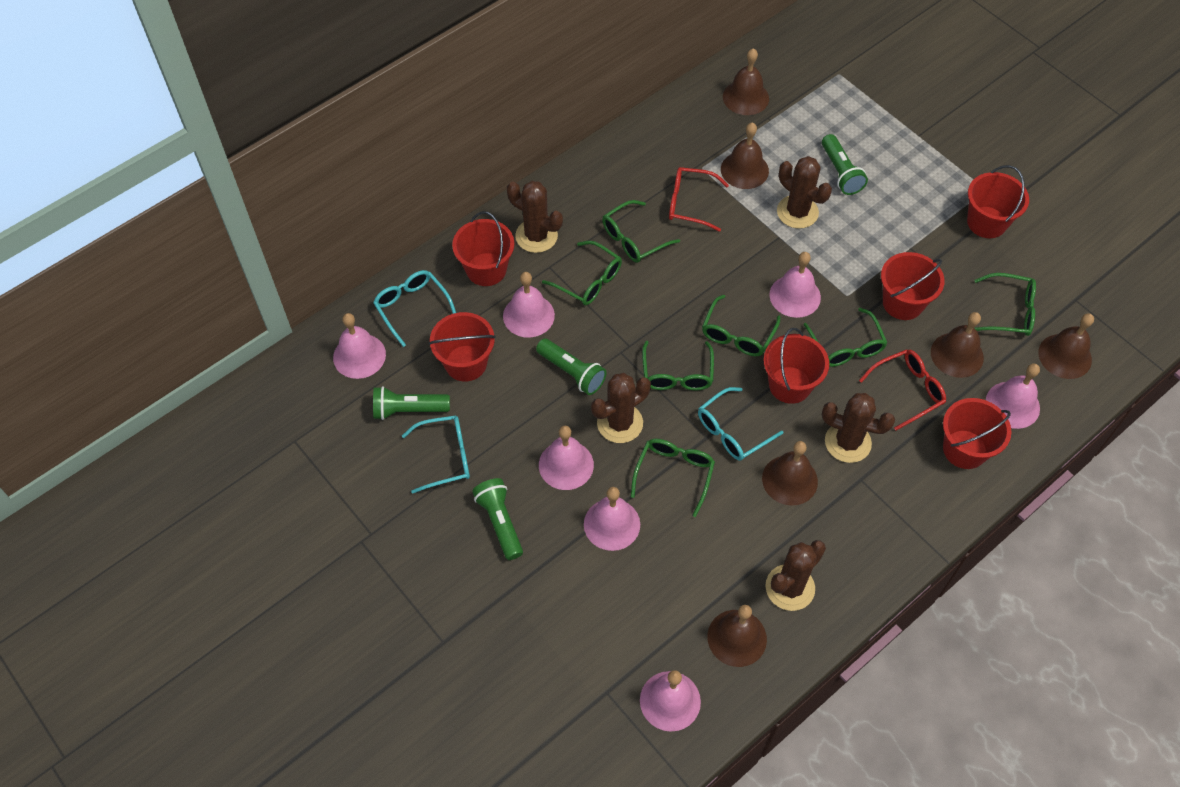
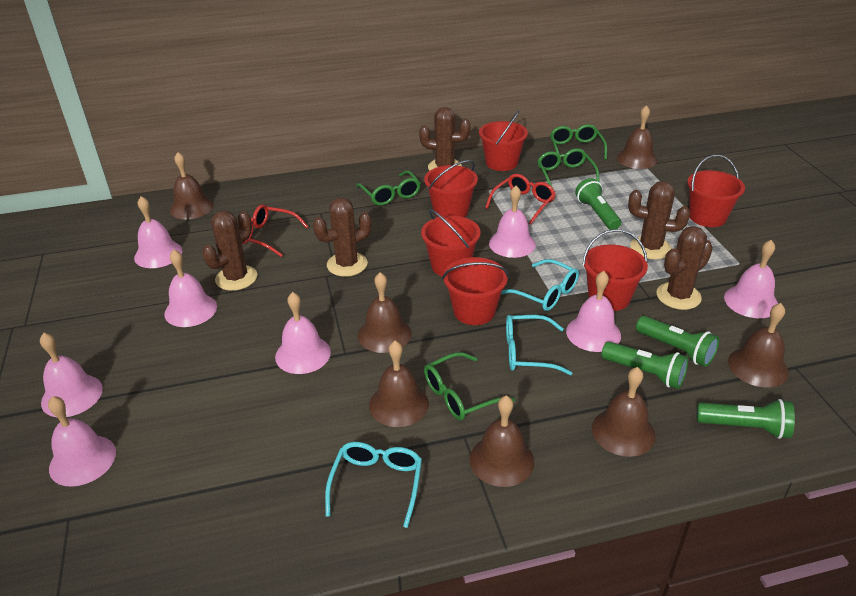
brown bell: 6 -> 7
green glasses: 7 -> 4
pink bell: 7 -> 8

